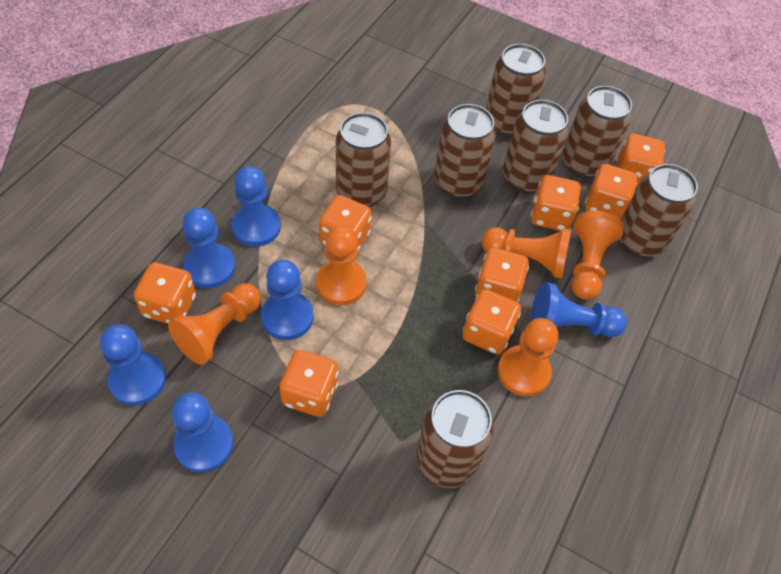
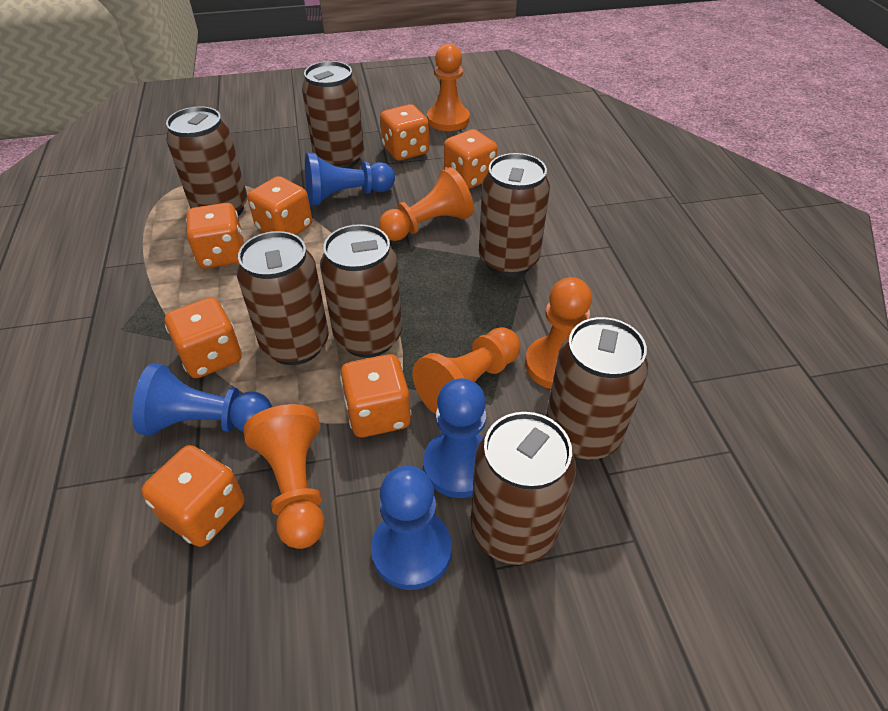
blue pawn: 6 -> 4
orange dice: 8 -> 7

